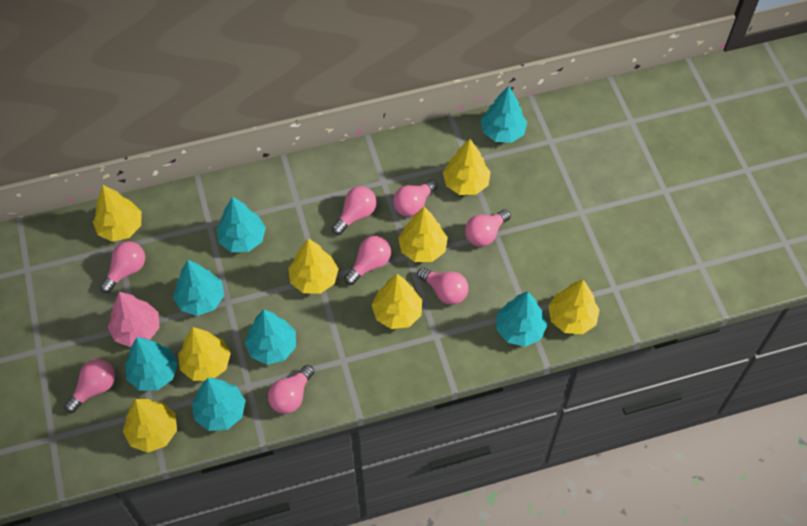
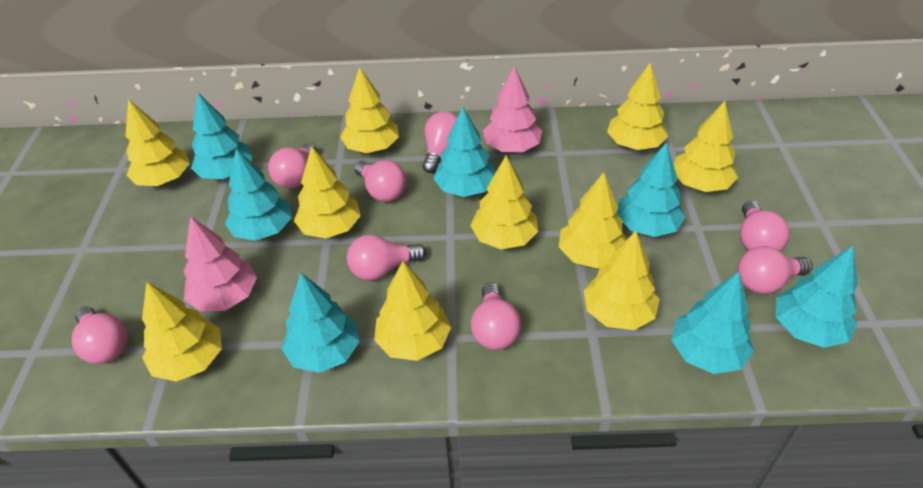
pink tree: 1 -> 2
yellow tree: 8 -> 10

